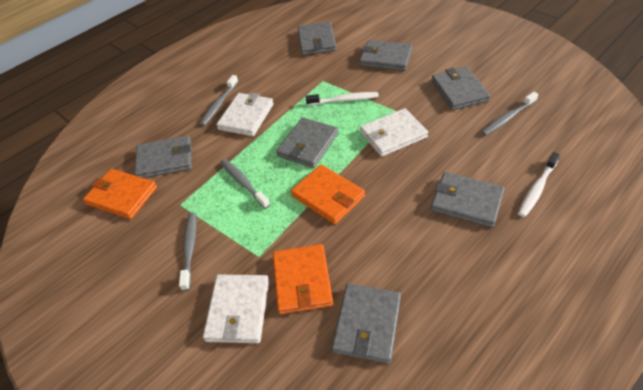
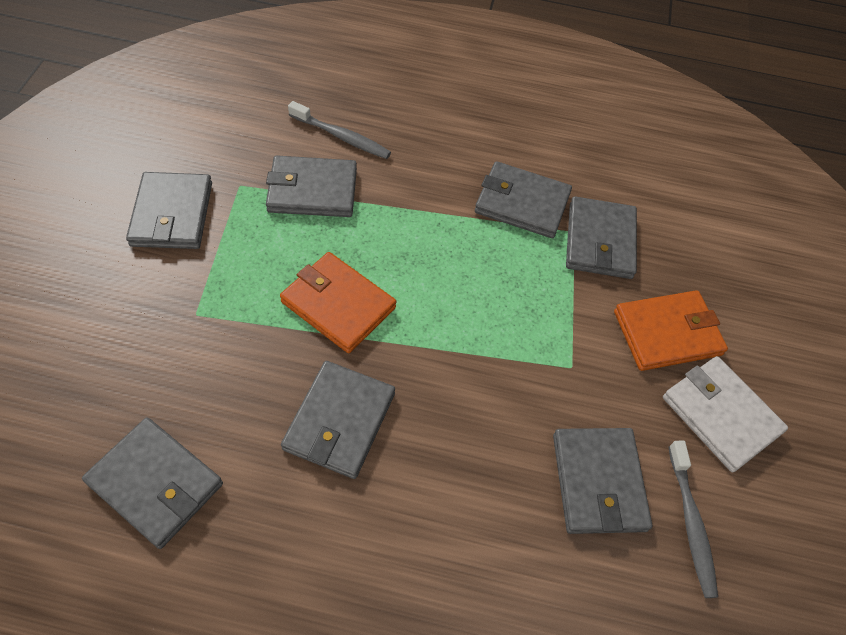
grey toothbrush: 4 -> 2
orange wallet: 3 -> 2
white toothbrush: 2 -> 0
white wallet: 3 -> 1

